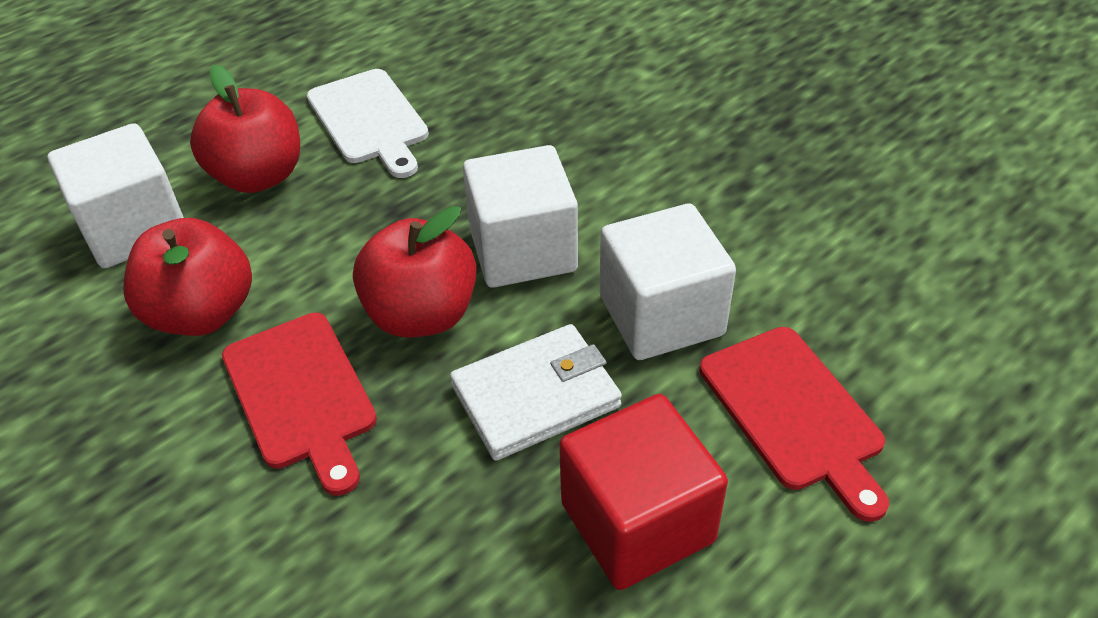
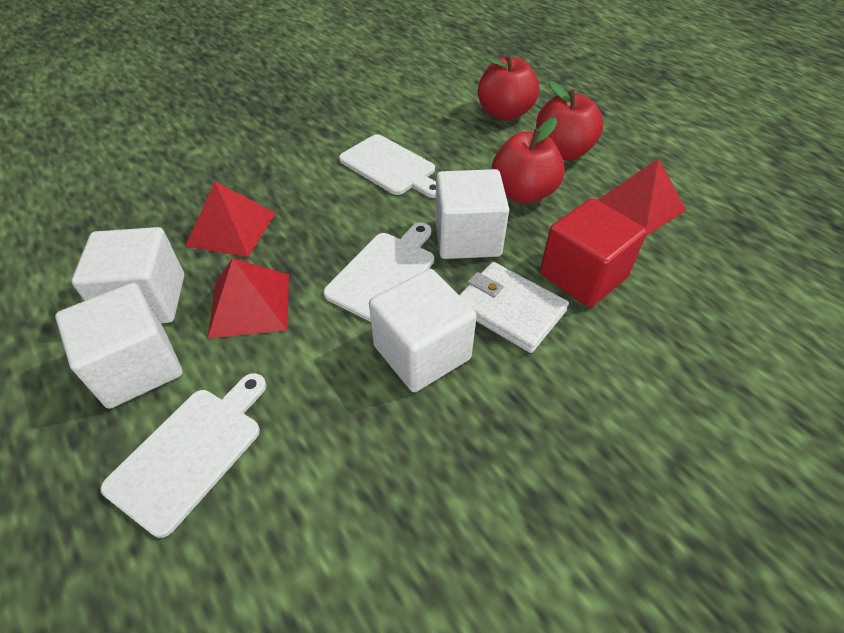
red cutting board: 2 -> 0
red pyramid: 0 -> 3
white cube: 3 -> 4
white cutting board: 1 -> 3

